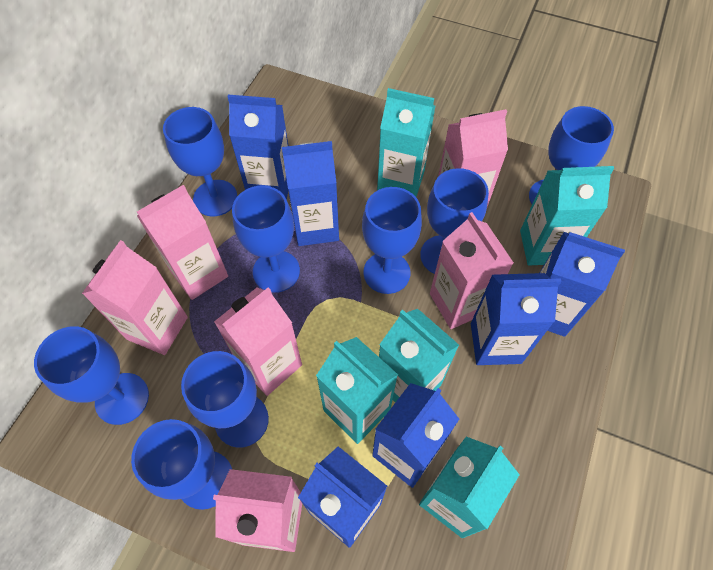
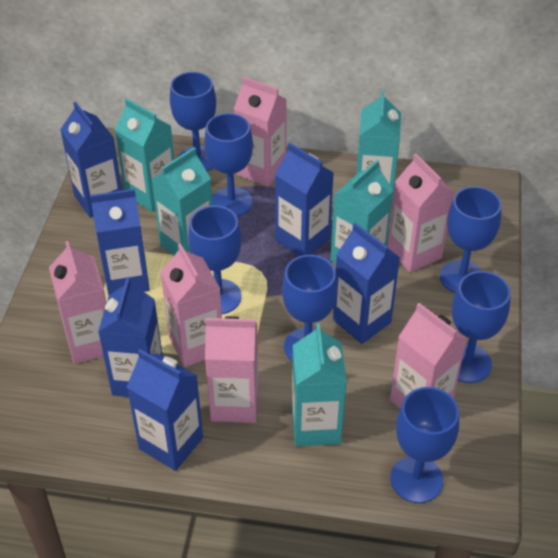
blue goblet: 8 -> 7

